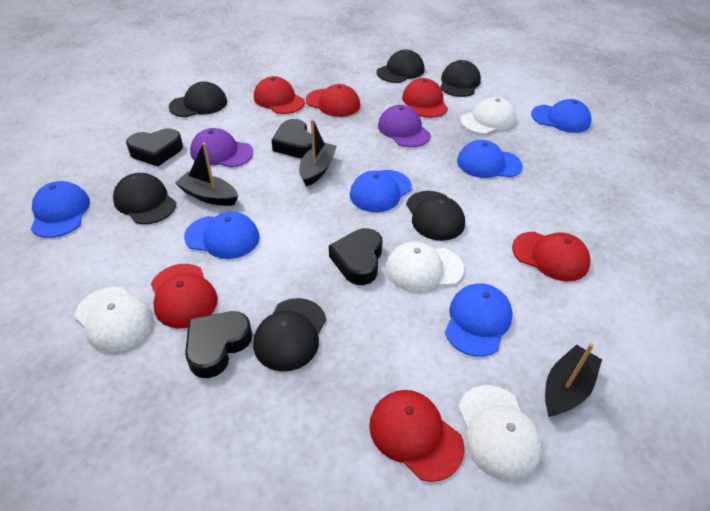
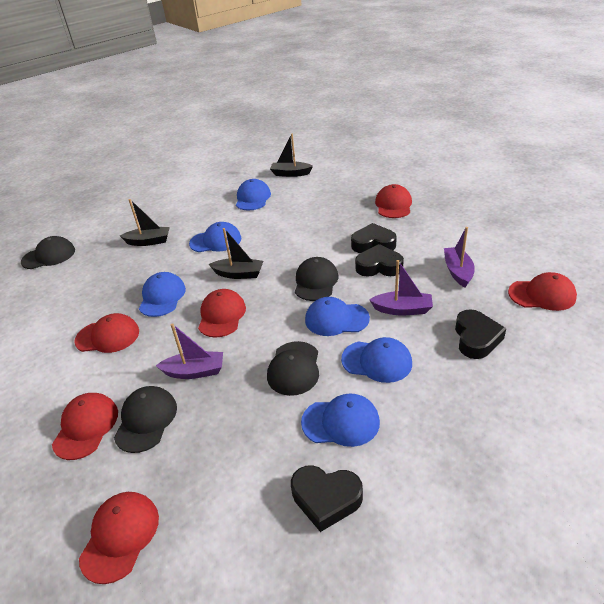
black cap: 6 -> 4
purple boat: 0 -> 3
purple cap: 2 -> 0
white cap: 4 -> 0

